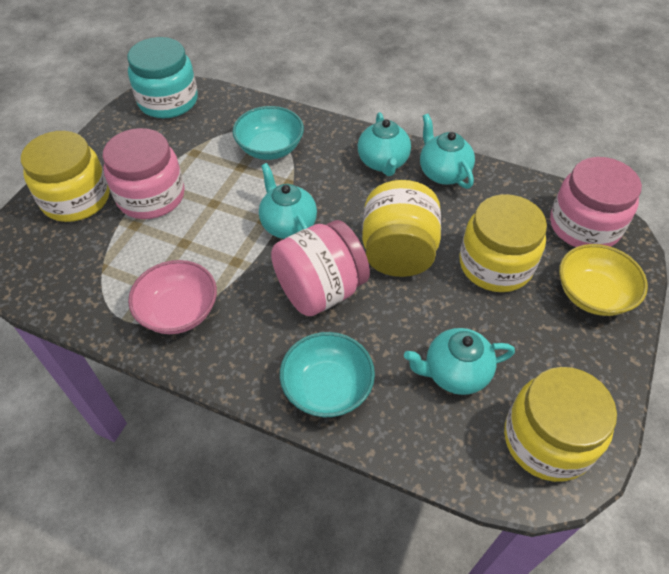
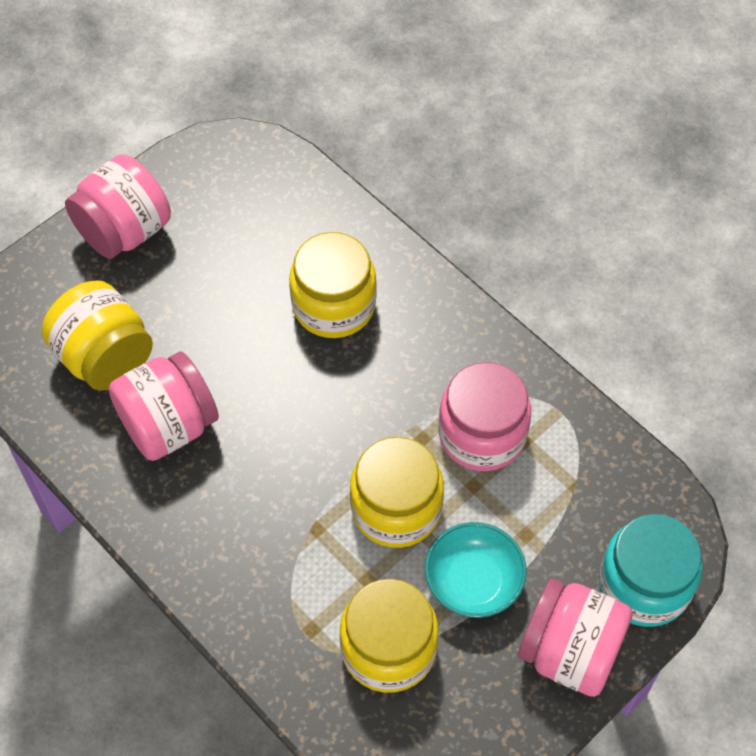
pink bowl: 1 -> 0
pink jar: 3 -> 4
turquoise bowl: 2 -> 1
turquoise teapot: 4 -> 0
yellow bowl: 1 -> 0

